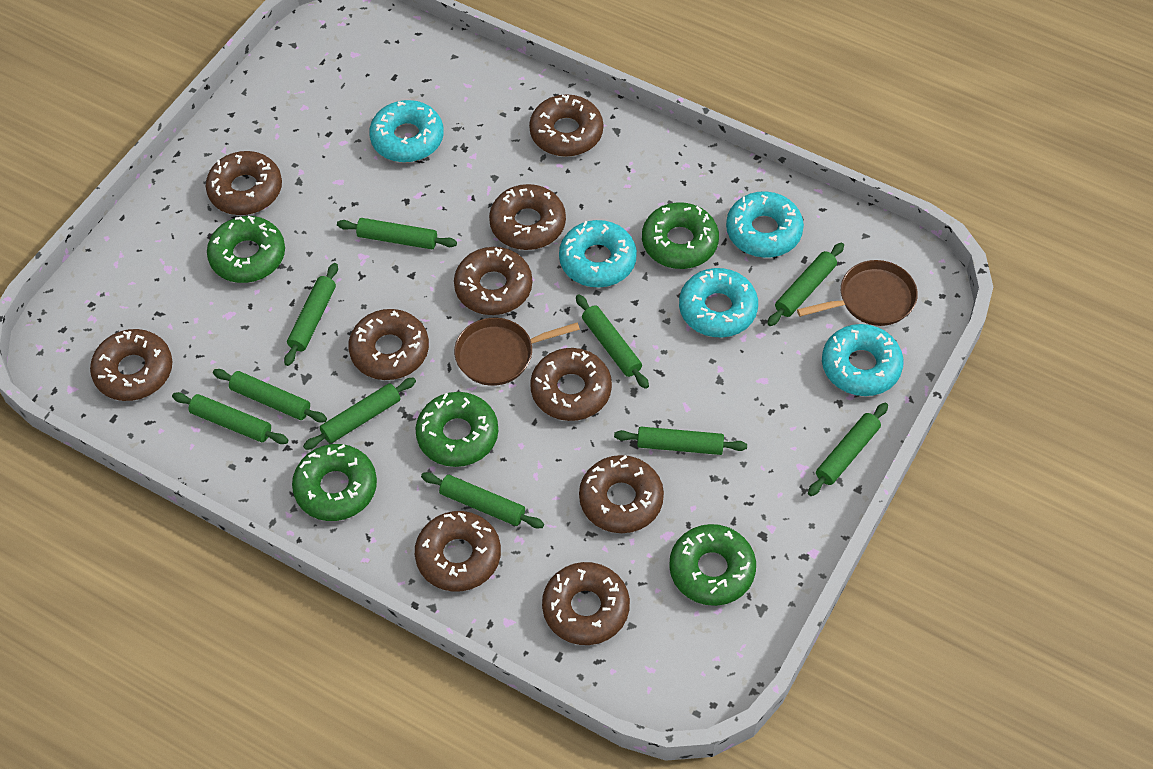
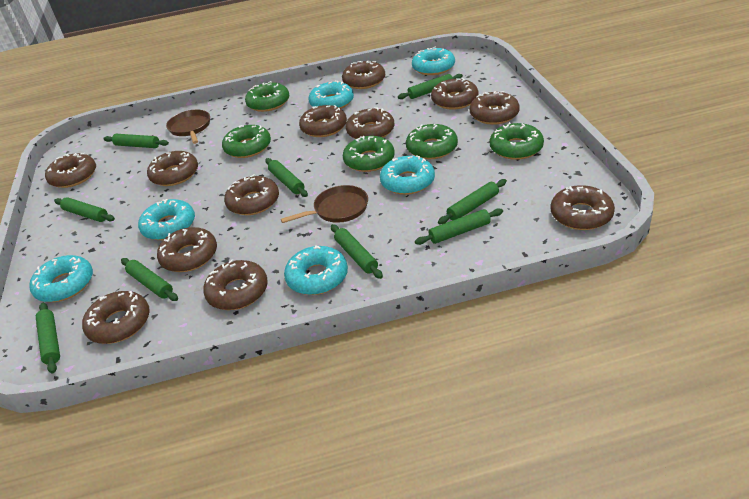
brown donut: 10 -> 12
green rolling pin: 10 -> 9
turquoise donut: 5 -> 6

